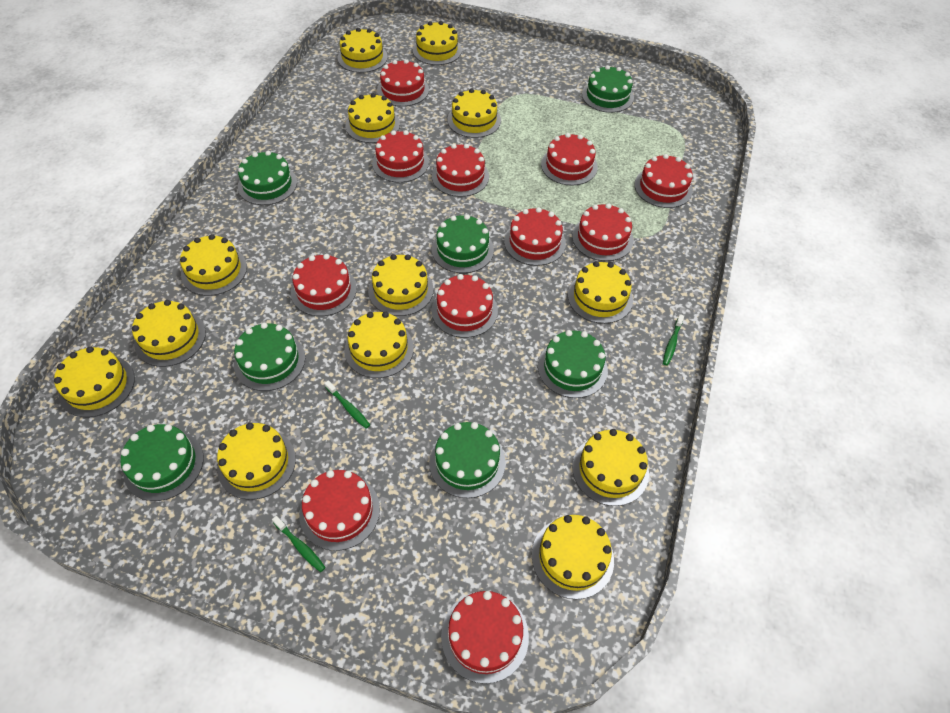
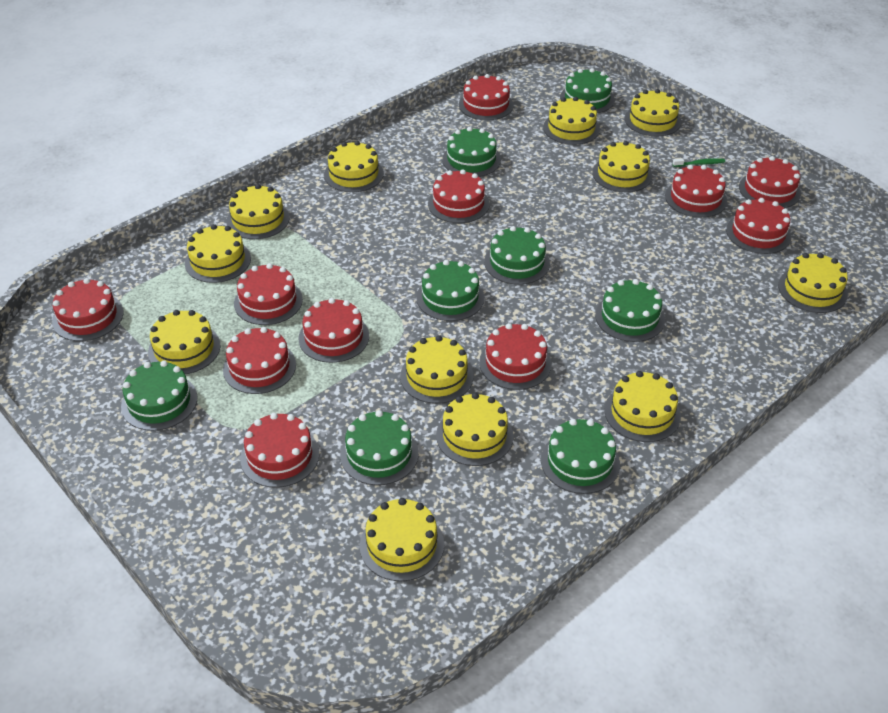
green cake: 7 -> 8
green toothbrush: 3 -> 1
yellow cake: 13 -> 12

